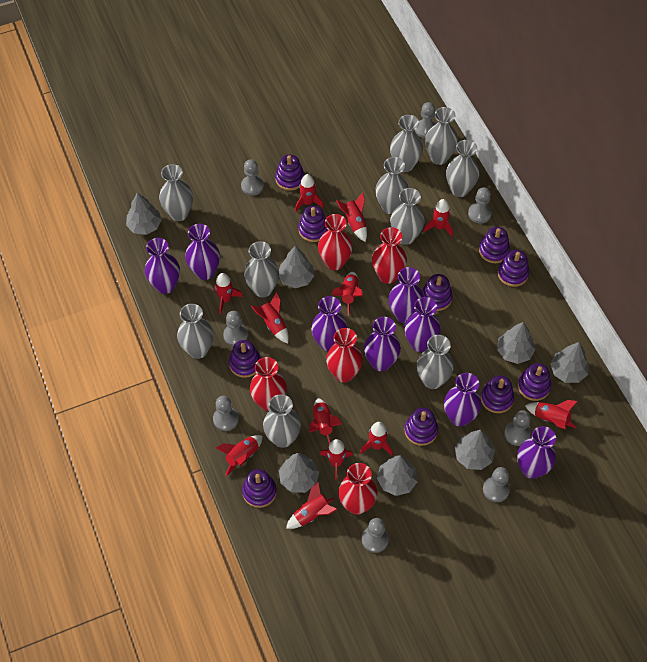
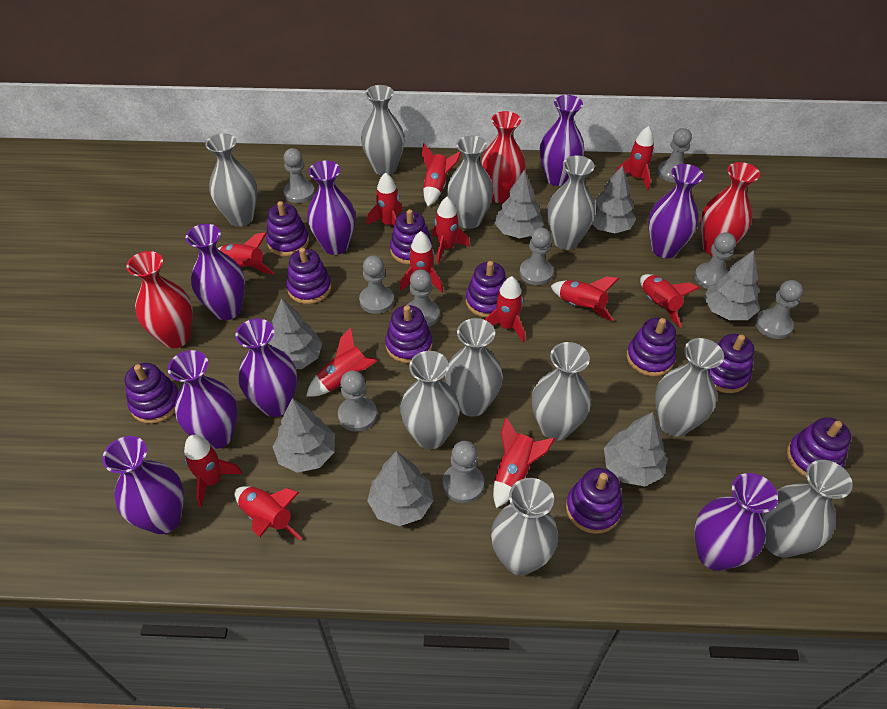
grey pawn: 8 -> 9
red rocket: 12 -> 13
red vase: 5 -> 3

